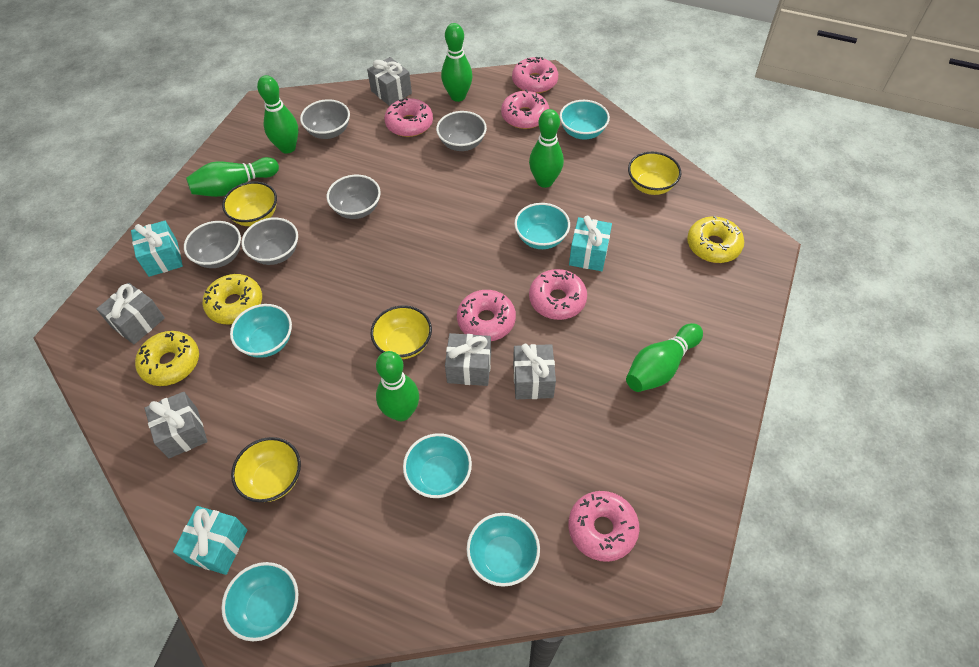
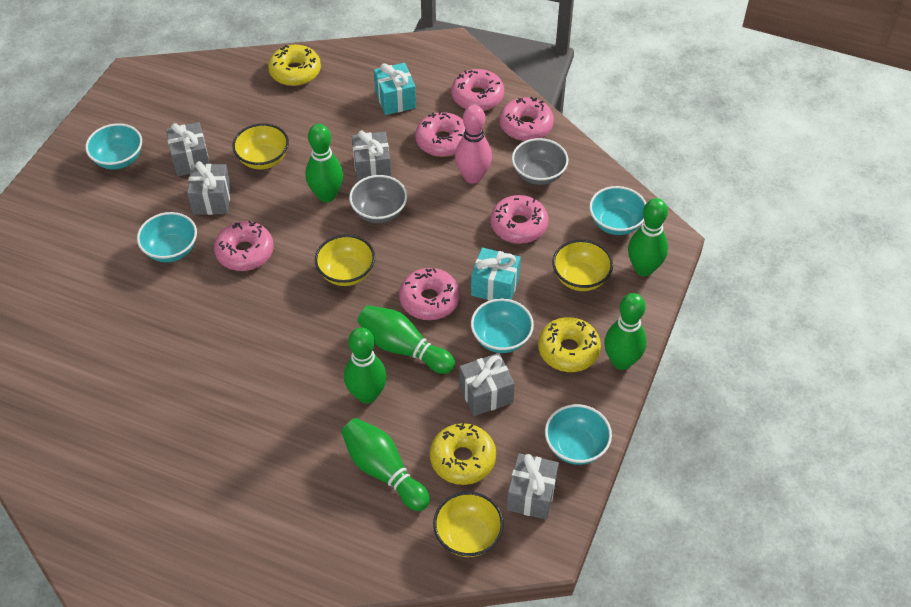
grey bowl: 5 -> 2
pink bowling pin: 0 -> 1
turquoise bowl: 6 -> 5
turquoise gift: 3 -> 2

